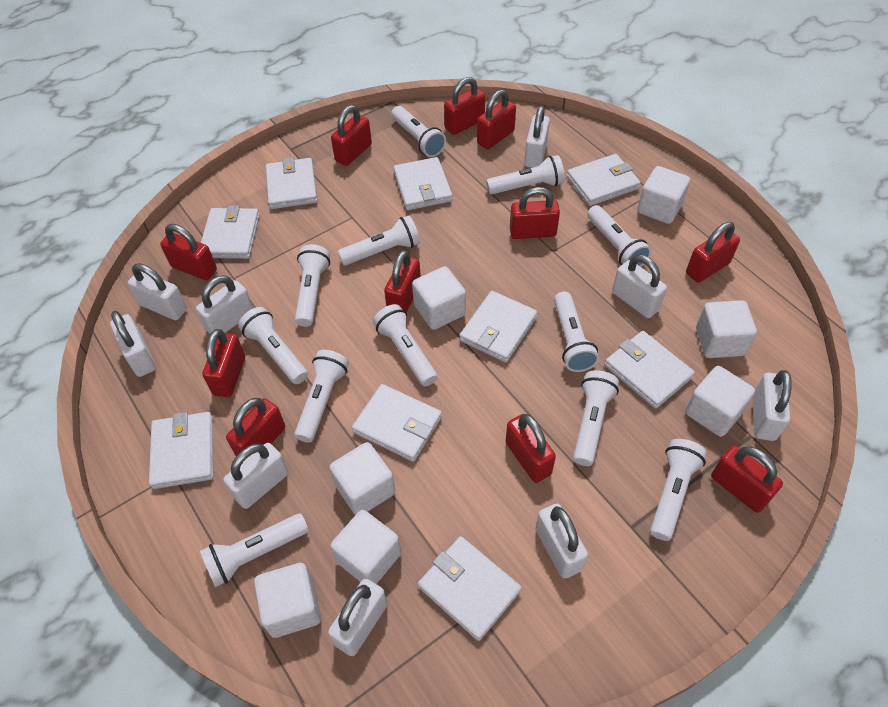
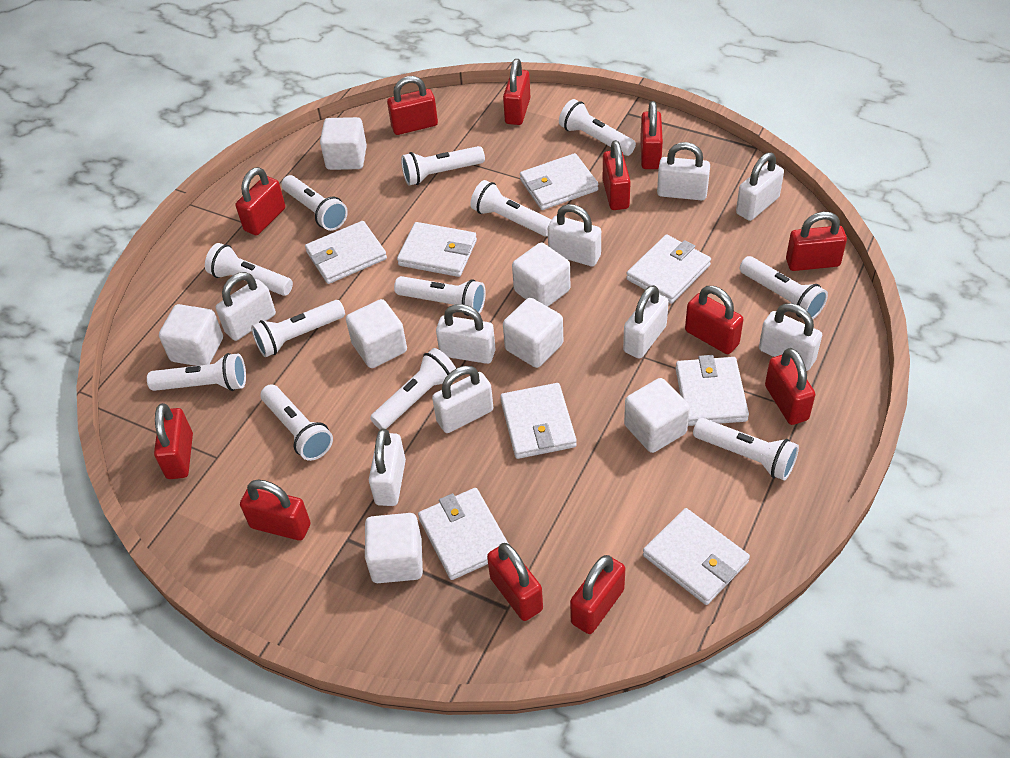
red padlock: 11 -> 12
white wallet: 9 -> 8

